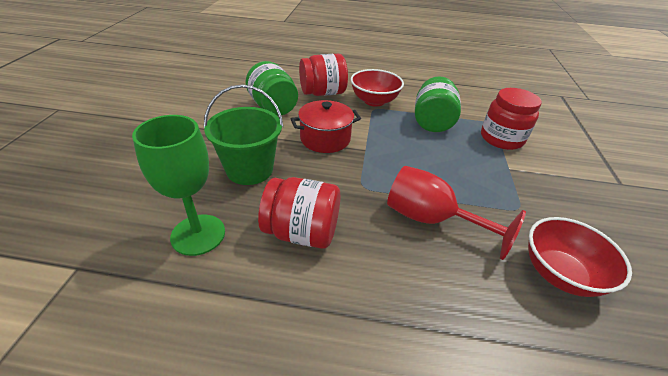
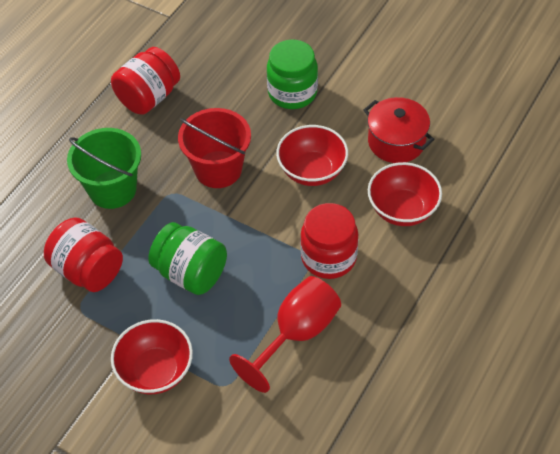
green goblet: 1 -> 0
red bowl: 2 -> 3
red bucket: 0 -> 1

